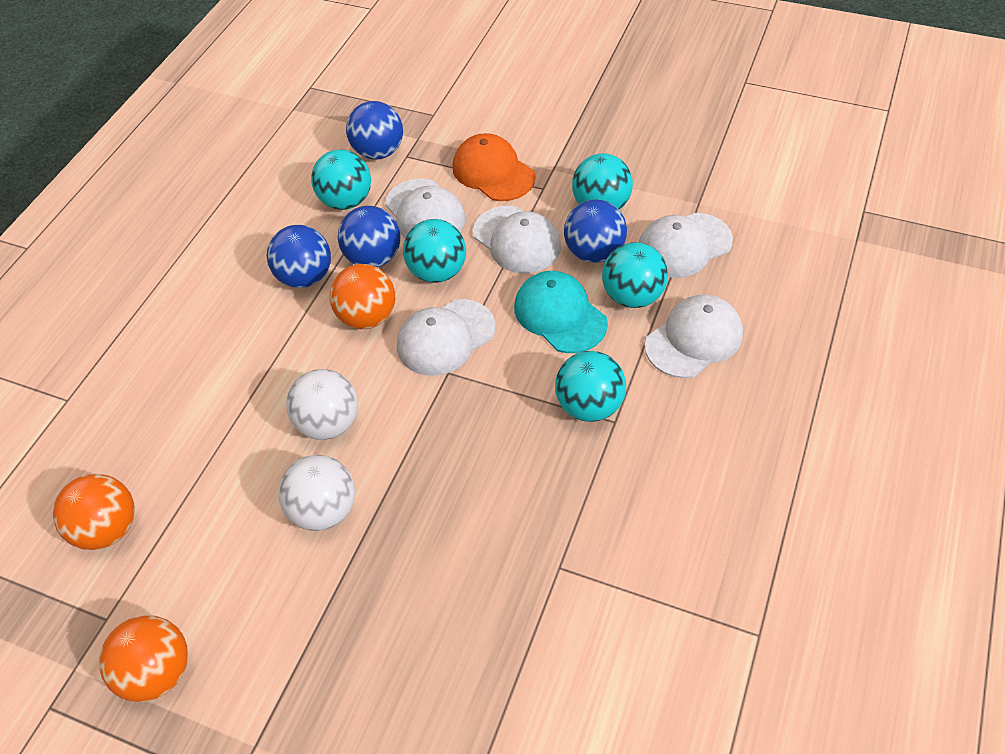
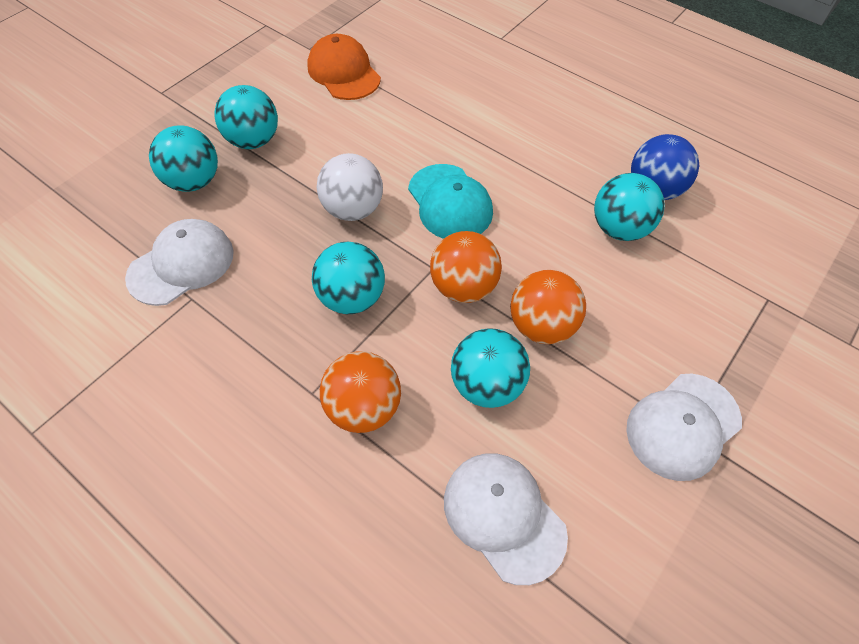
blue ball: 4 -> 1
white ball: 2 -> 1
white cap: 5 -> 3

